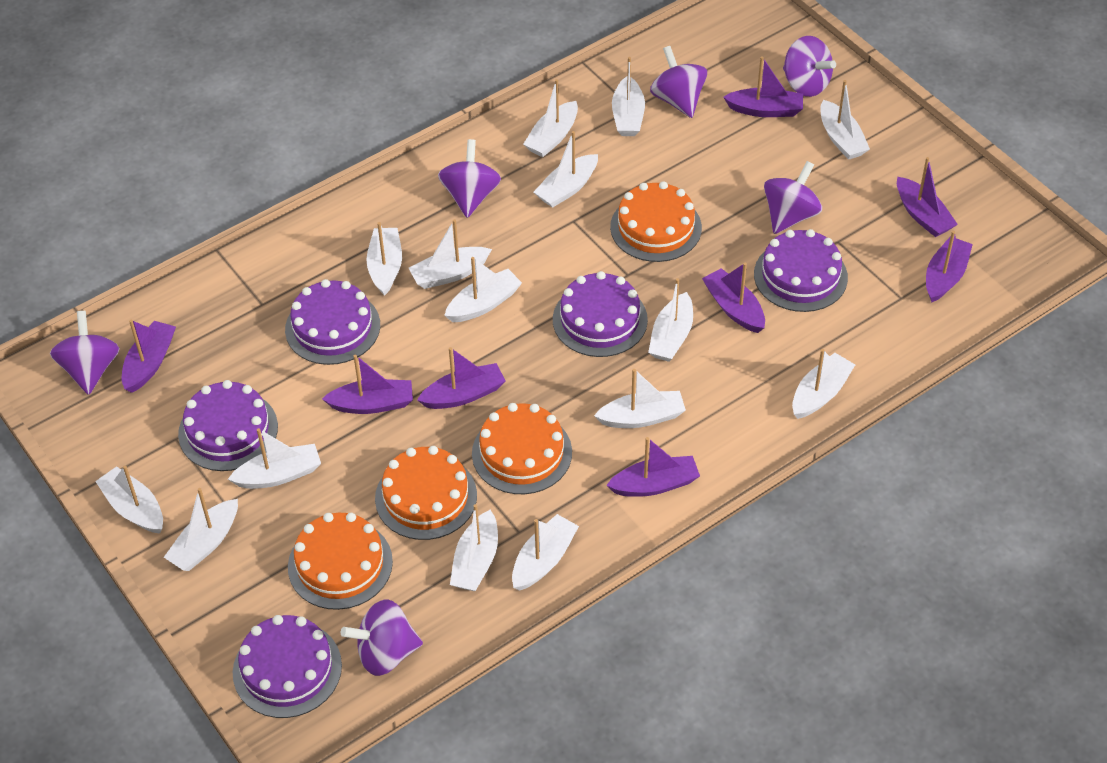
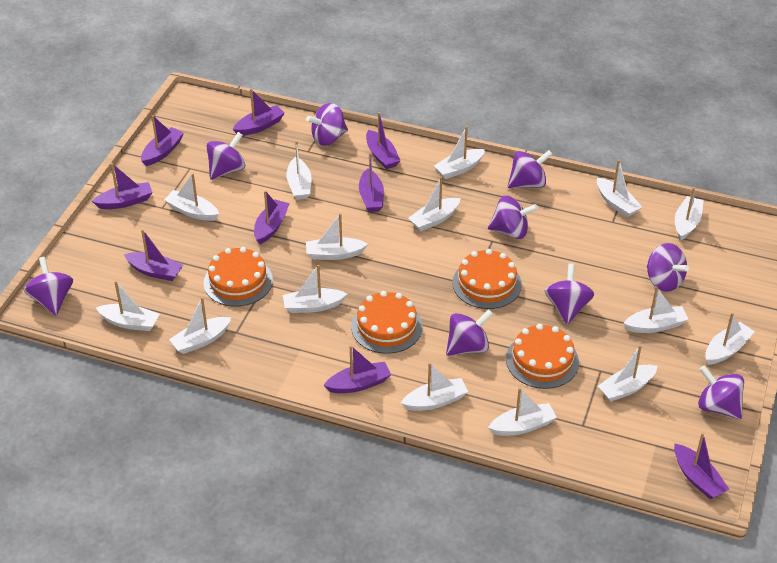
purple boat: 8 -> 9
purple cake: 5 -> 0
purple spinning top: 6 -> 9

